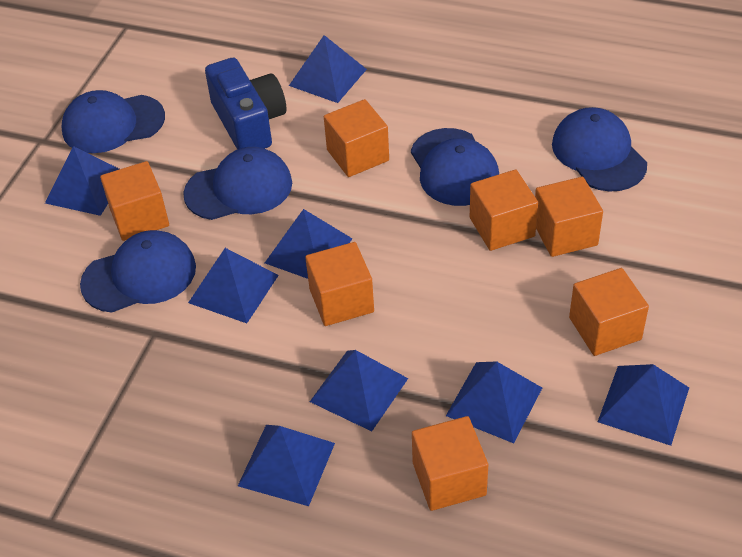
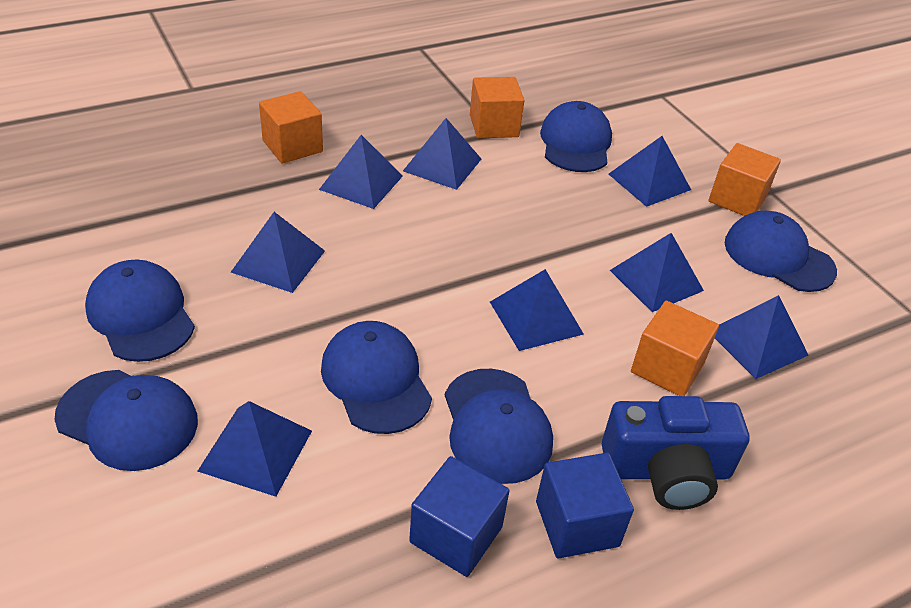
blue cap: 5 -> 6
blue cube: 0 -> 2
orange cube: 7 -> 4

